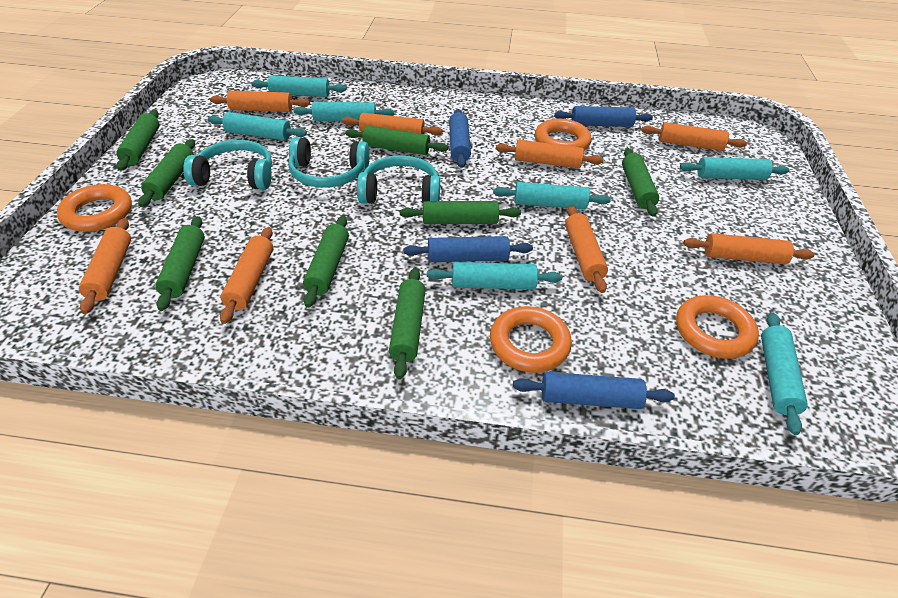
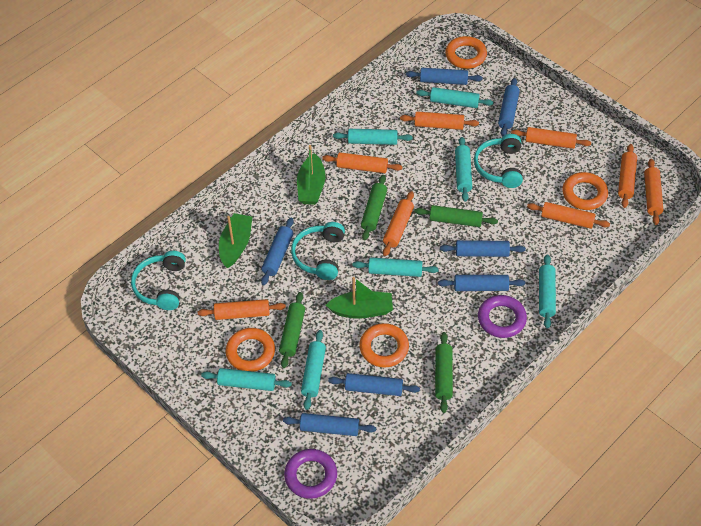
blue rolling pin: 4 -> 7
green boat: 0 -> 3
green rolling pin: 8 -> 4
purple ring: 0 -> 2

